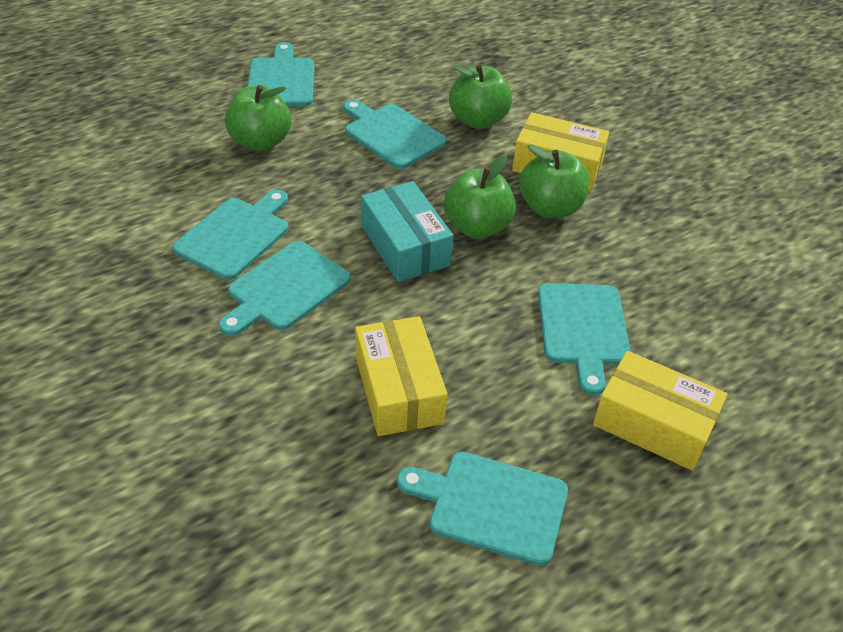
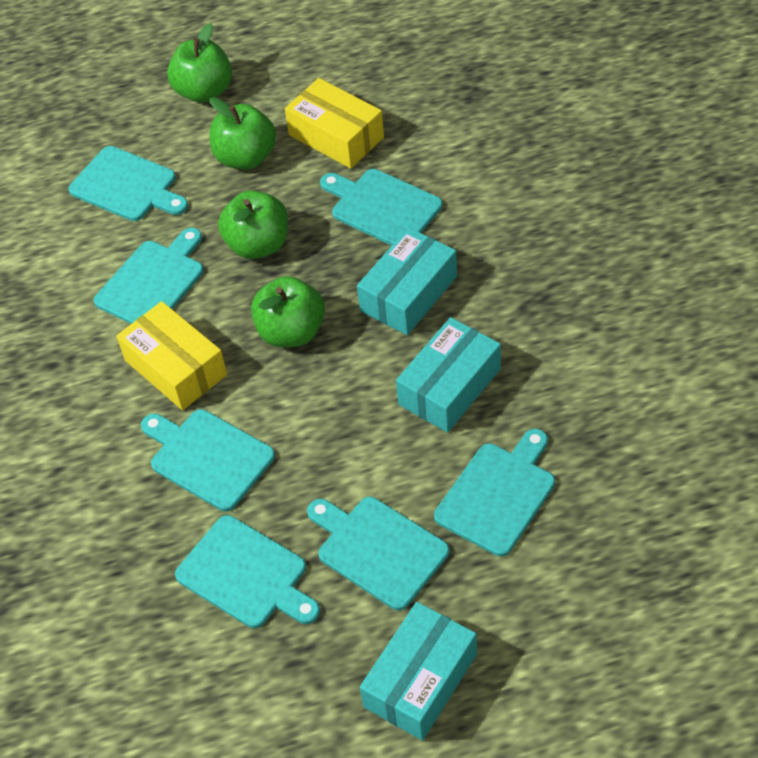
turquoise box: 1 -> 3
turquoise cutting board: 6 -> 7
yellow box: 3 -> 2

